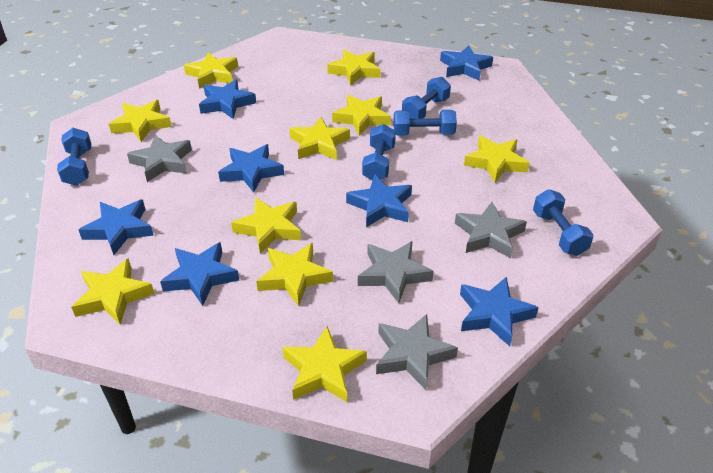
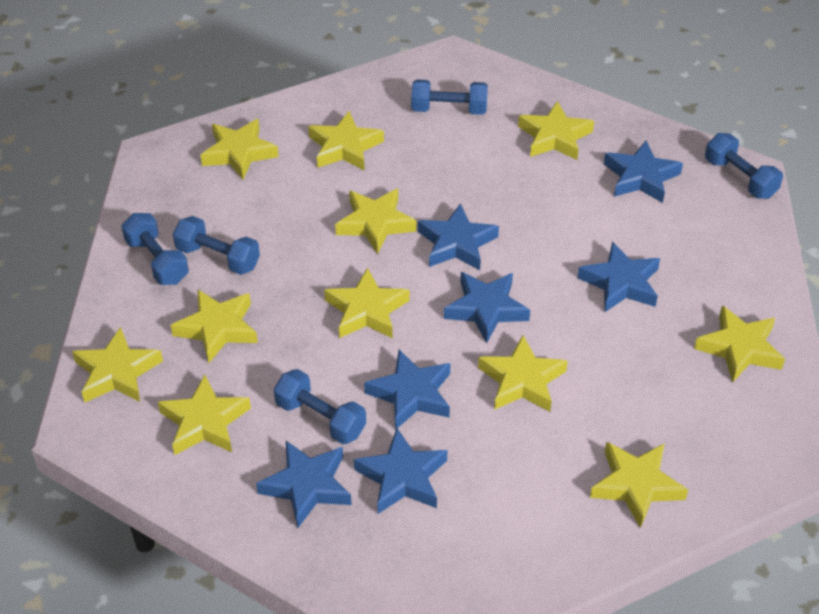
grey star: 4 -> 0
yellow star: 10 -> 11

